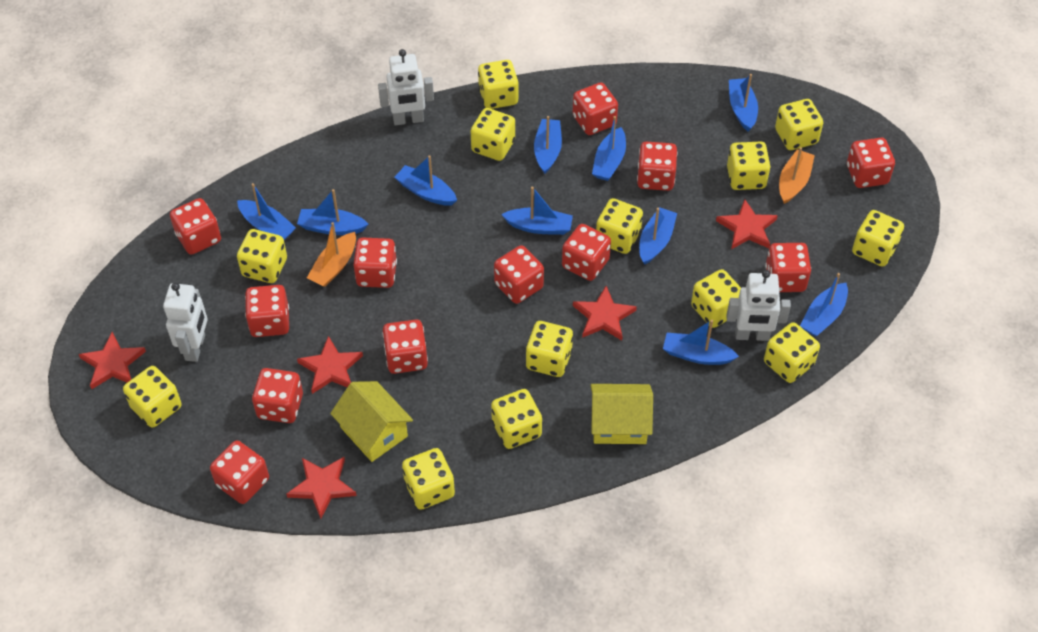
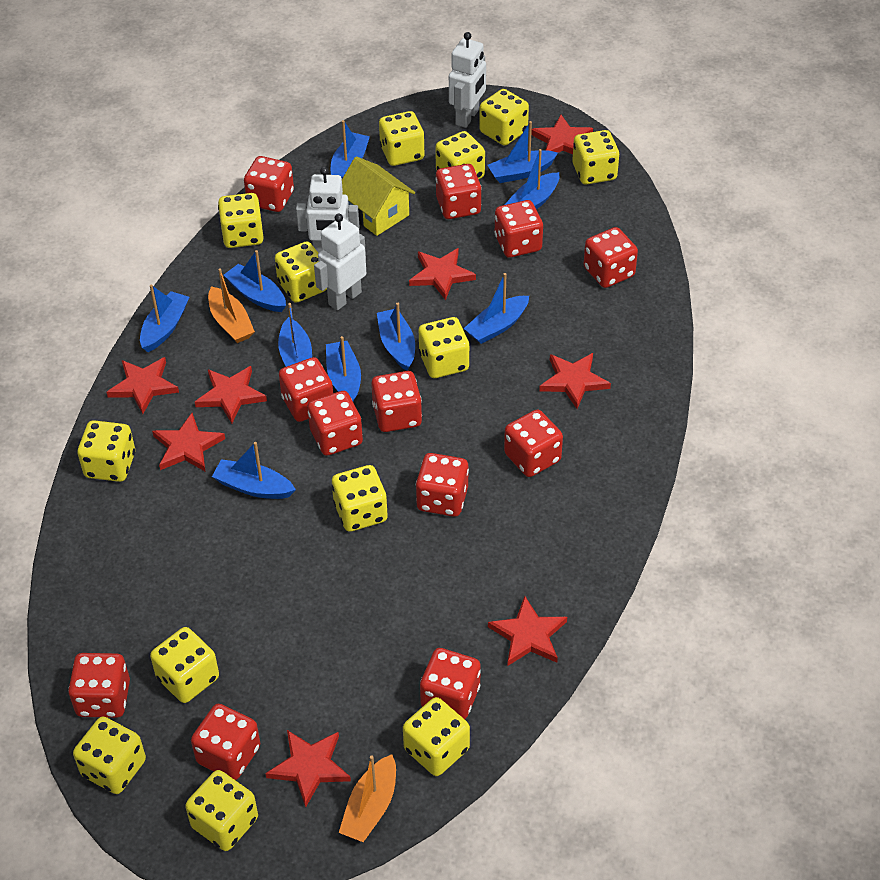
red star: 5 -> 8
yellow house: 2 -> 1

